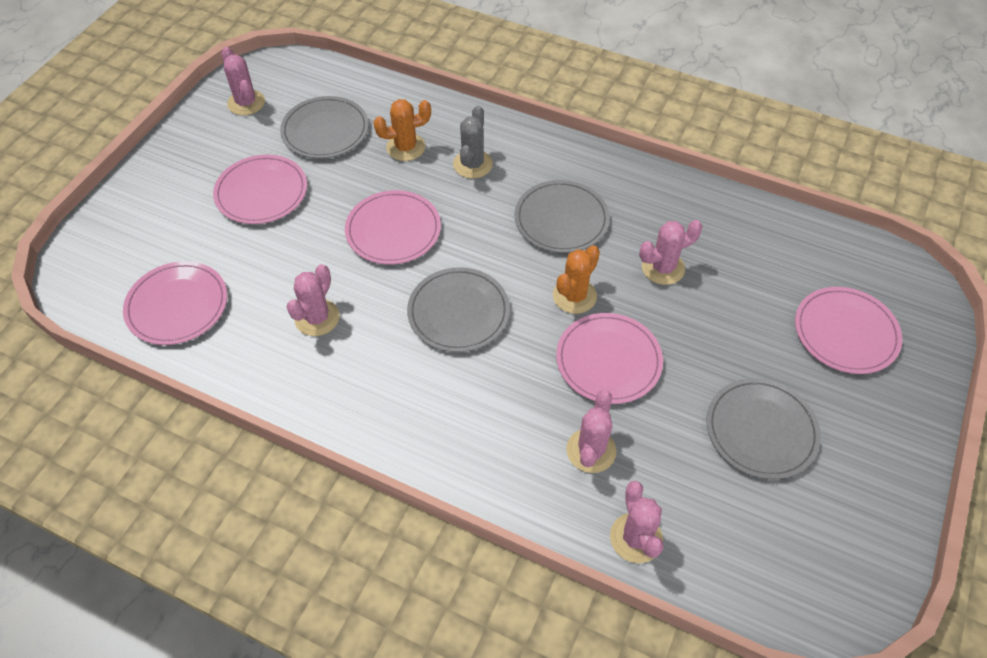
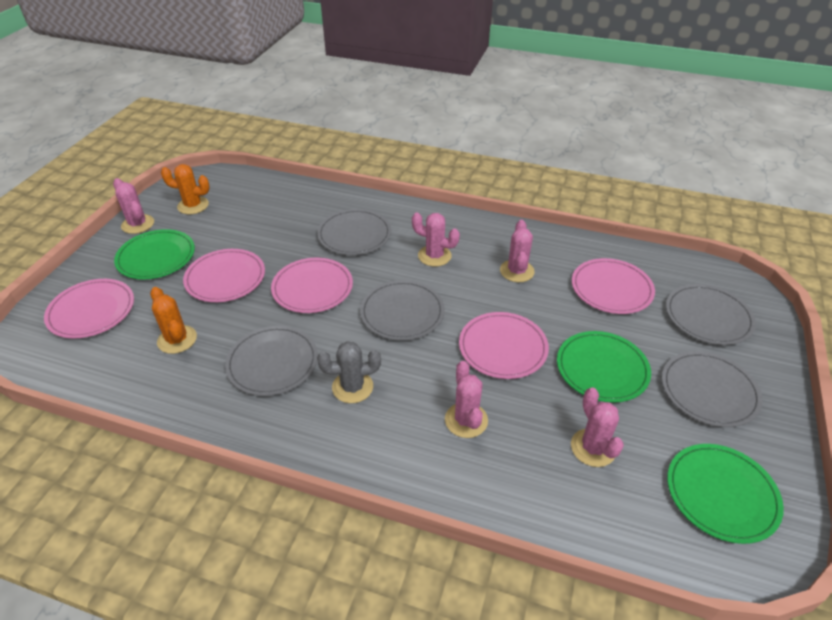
green plate: 0 -> 3
grey plate: 4 -> 5

